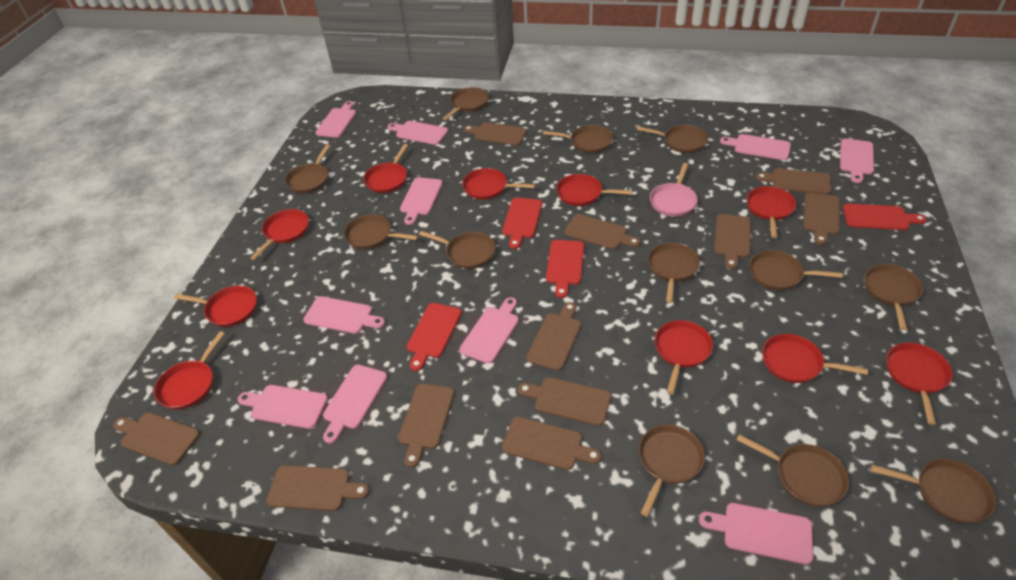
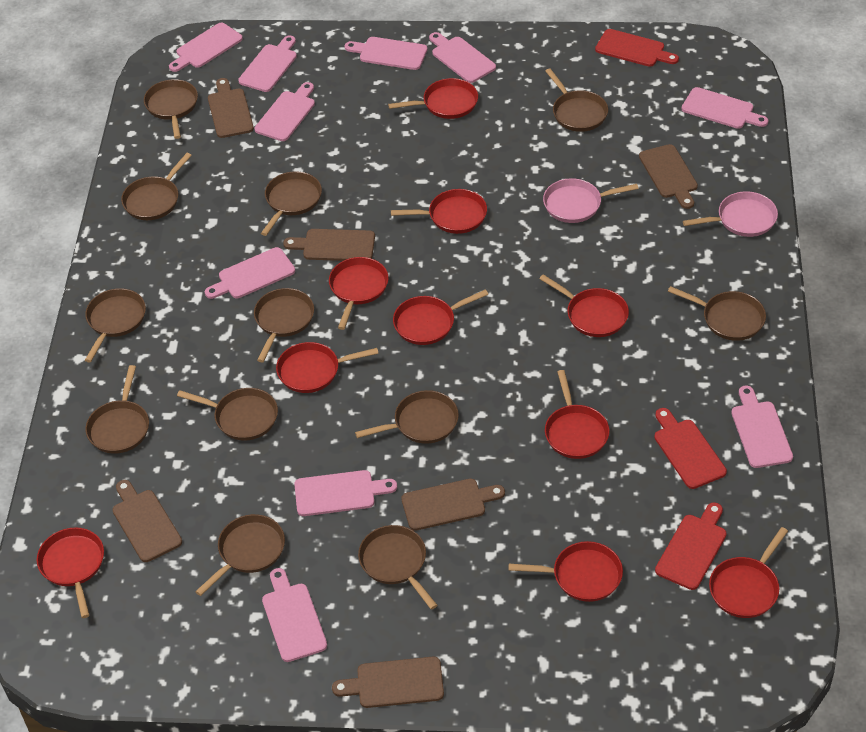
brown cutting board: 11 -> 6
pink pan: 1 -> 2
red cutting board: 4 -> 3

